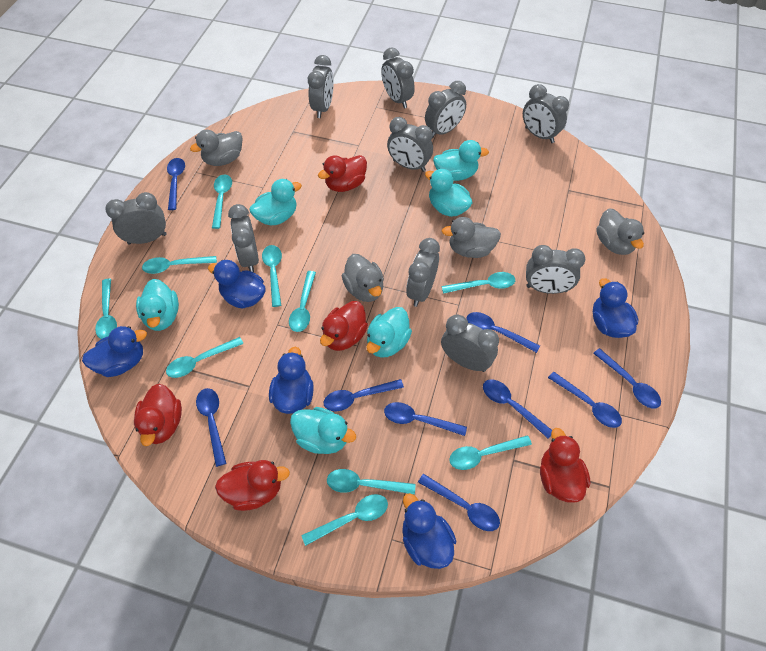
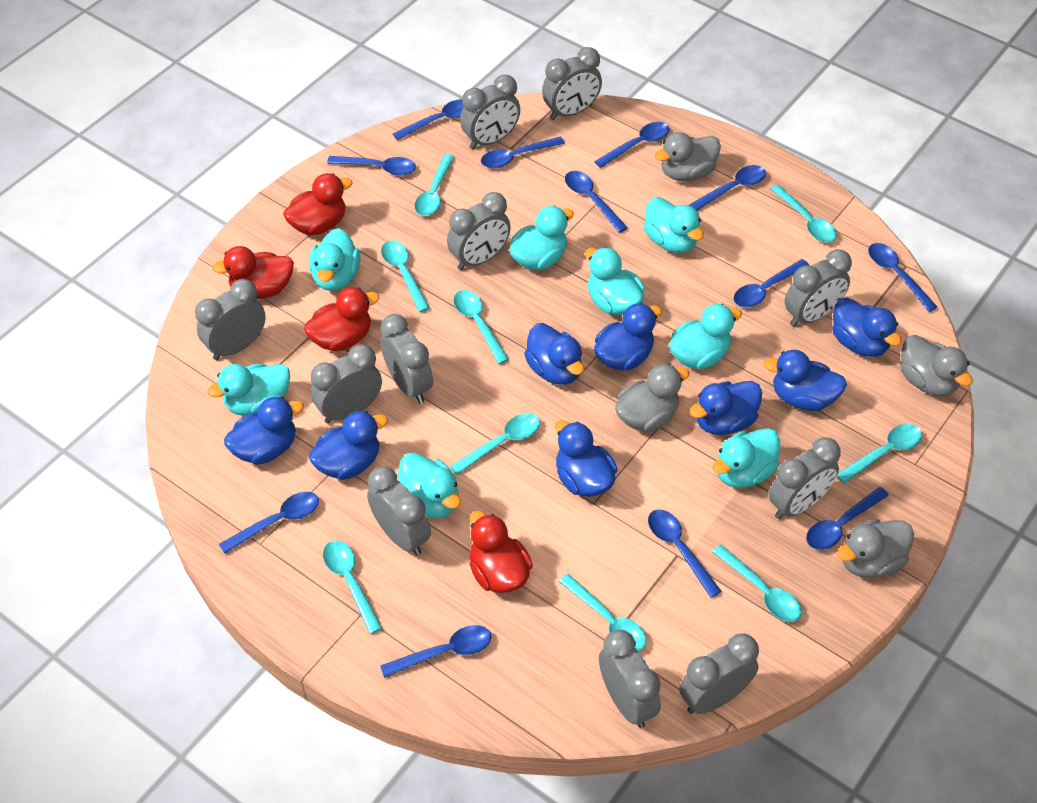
blue duck: 5 -> 8
blue spoon: 9 -> 12
grey clock: 10 -> 11
red duck: 5 -> 4
turquoise duck: 6 -> 8
turquoise spoon: 10 -> 9

